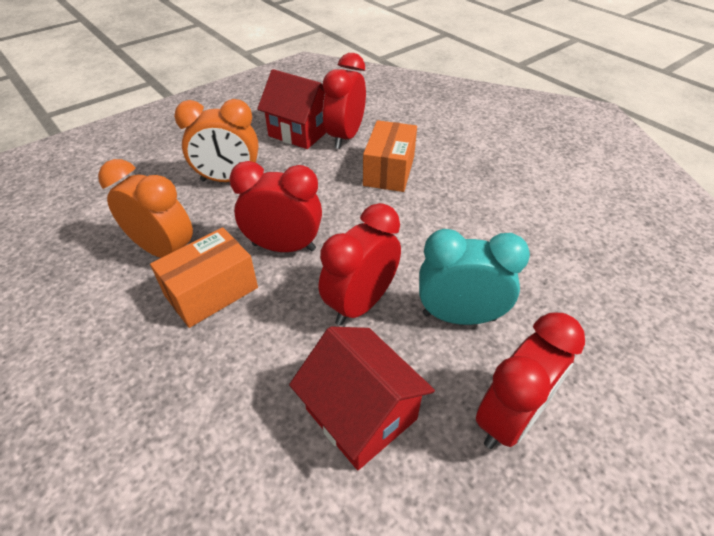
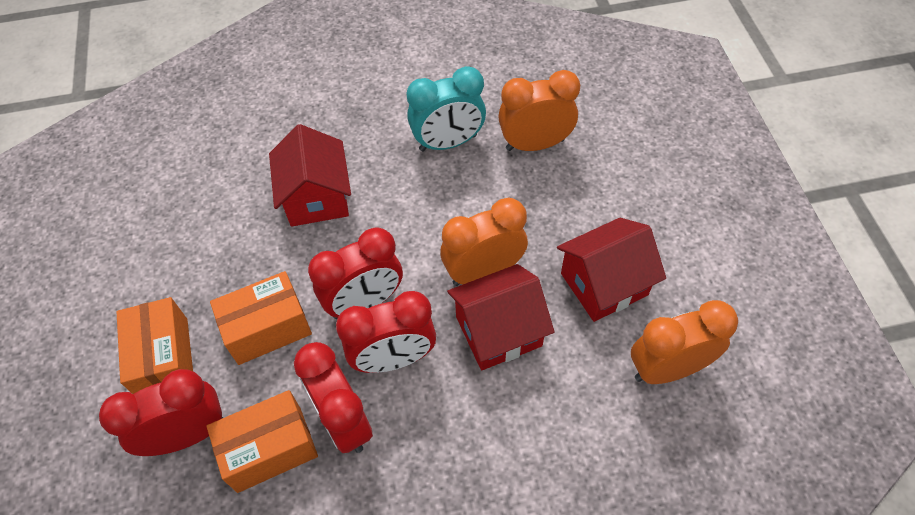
orange box: 2 -> 3
orange clock: 2 -> 3
red house: 2 -> 3

